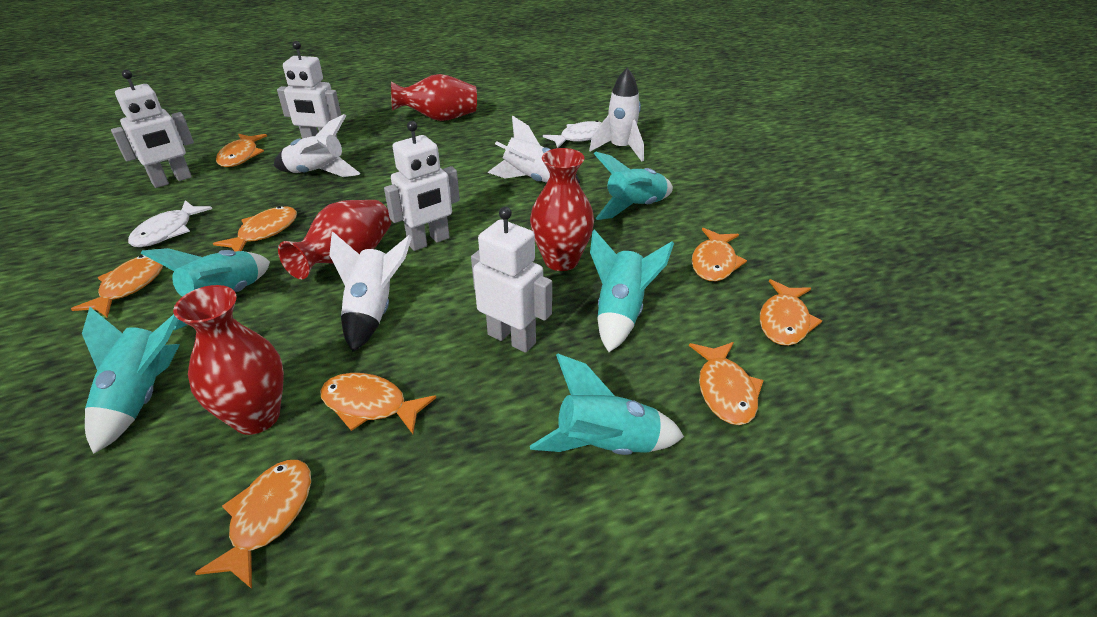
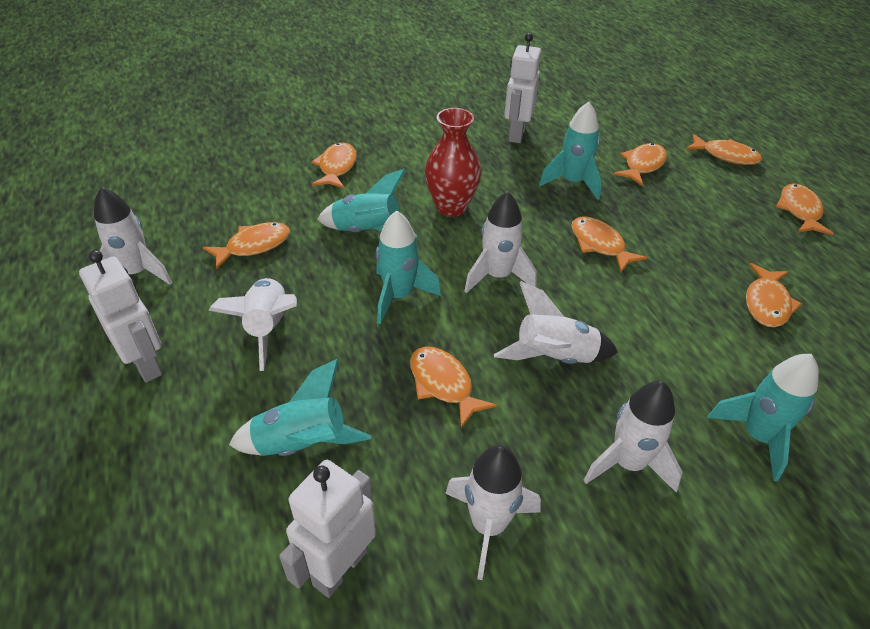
red vase: 4 -> 1
white fish: 2 -> 0
white robot: 4 -> 3
white rocket: 4 -> 6

